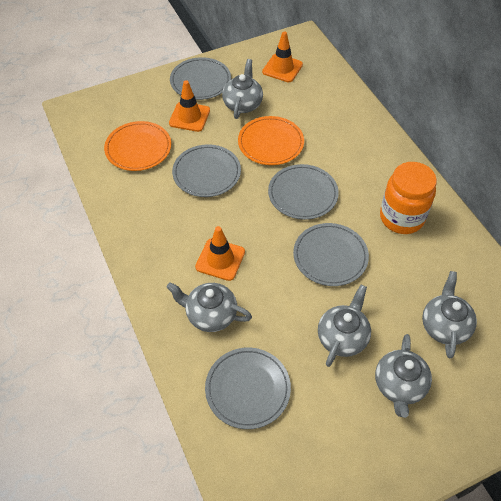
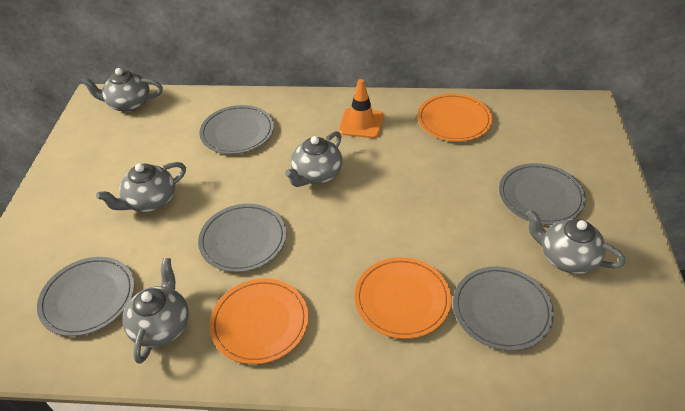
orange jar: 1 -> 0
orange plate: 2 -> 3
orange traffic cone: 3 -> 1

